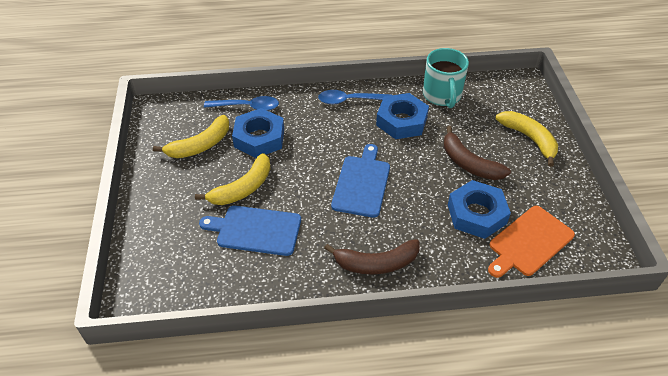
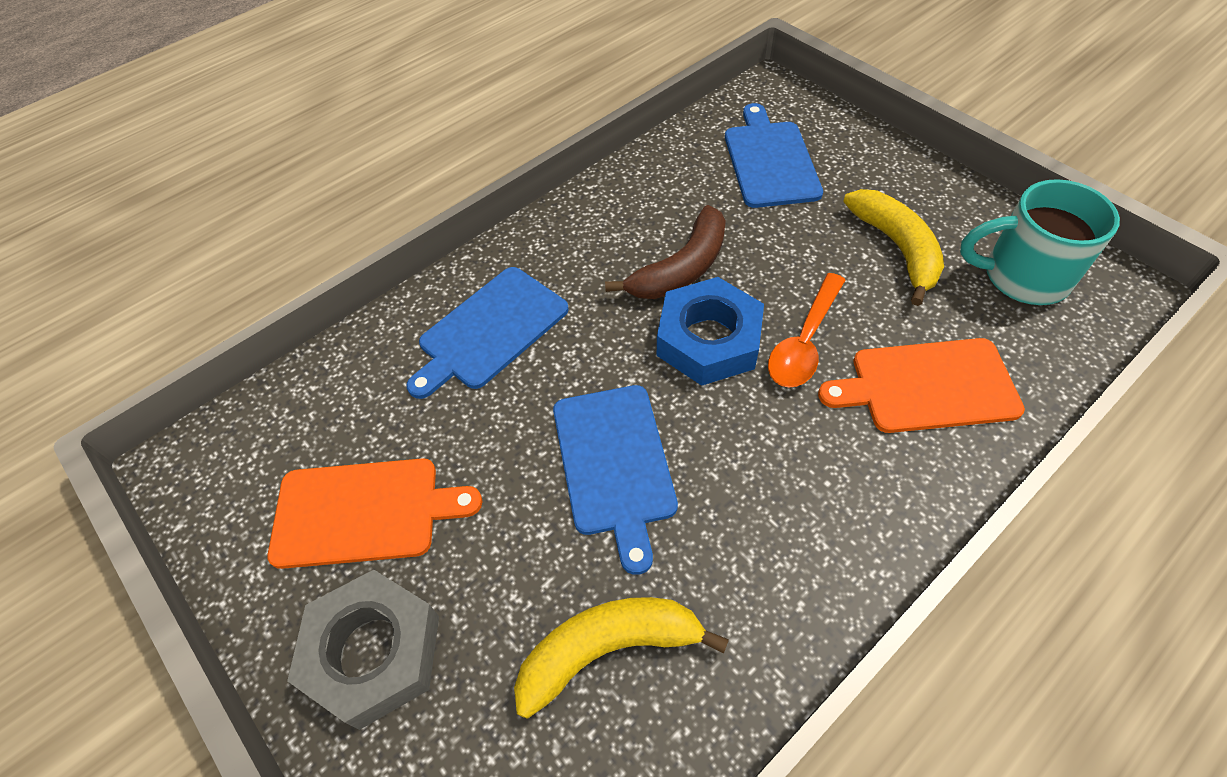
blue cutting board: 2 -> 3
blue nut: 3 -> 1
blue spoon: 2 -> 0
brown banana: 2 -> 1
grey nut: 0 -> 1
orange cutting board: 1 -> 2
orange spoon: 0 -> 1
yellow banana: 3 -> 2

